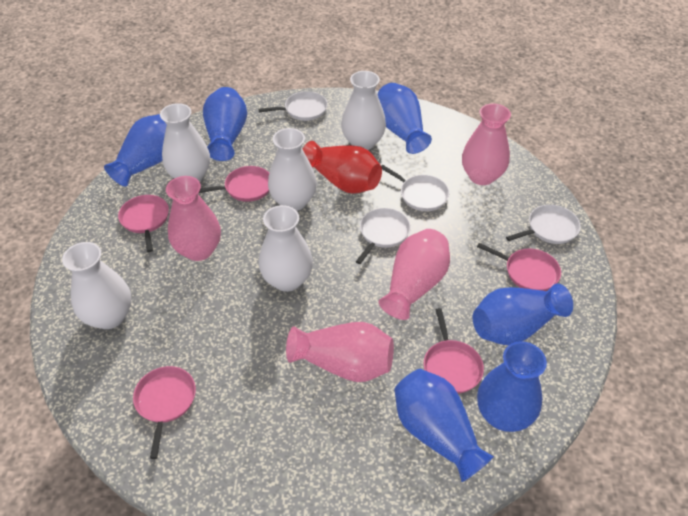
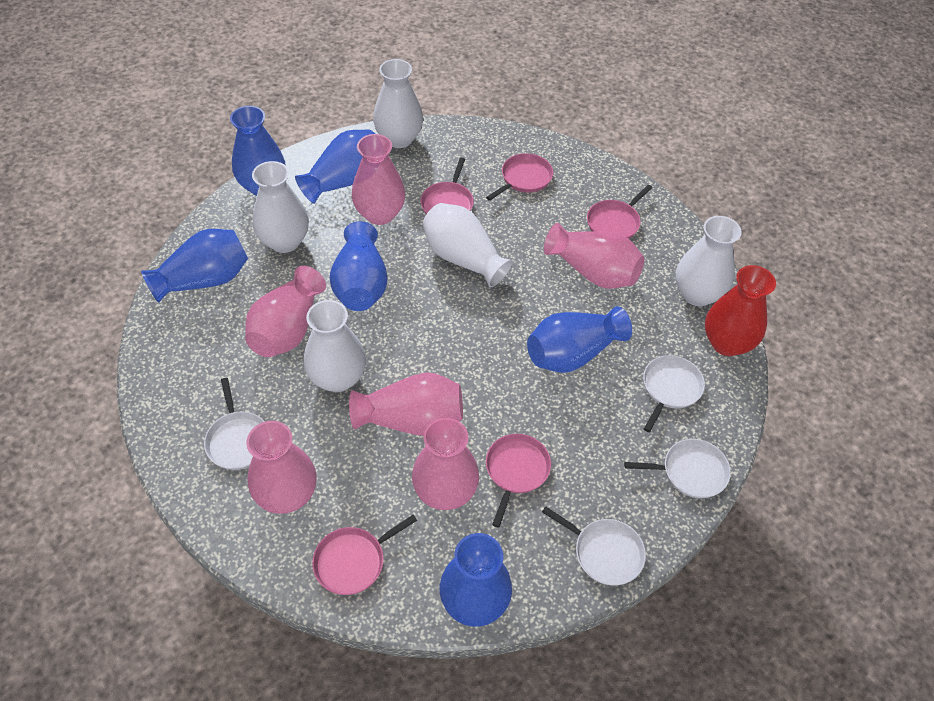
pink vase: 4 -> 6

